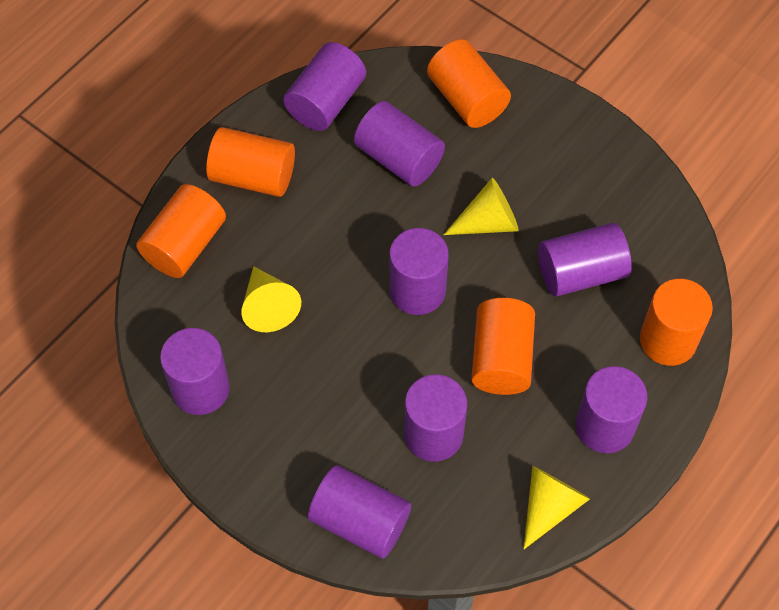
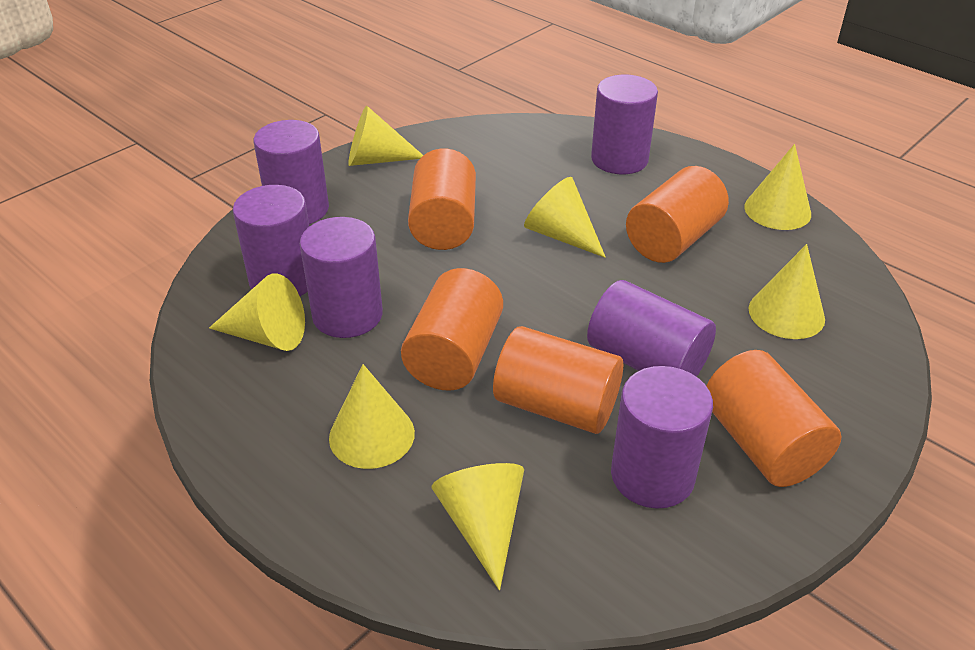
purple cylinder: 8 -> 6
yellow cone: 3 -> 7

